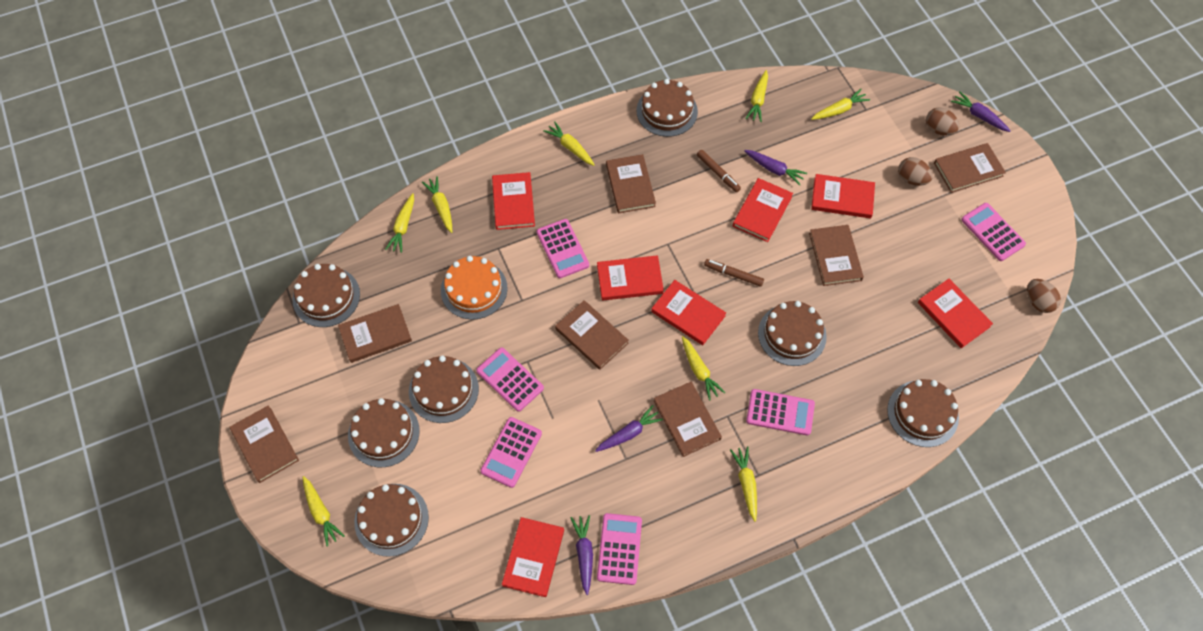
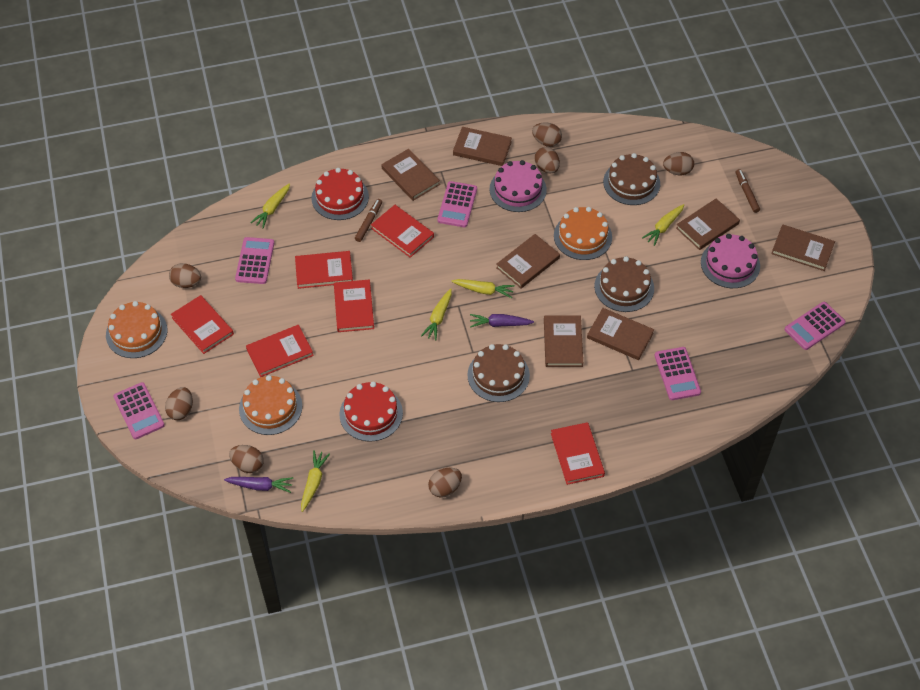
brown cake: 7 -> 3
brown egg: 3 -> 7
orange cake: 1 -> 3
pink cake: 0 -> 2
pink calculator: 6 -> 5
purple carrot: 4 -> 2
red book: 7 -> 6
red cake: 0 -> 2
yellow carrot: 8 -> 5

